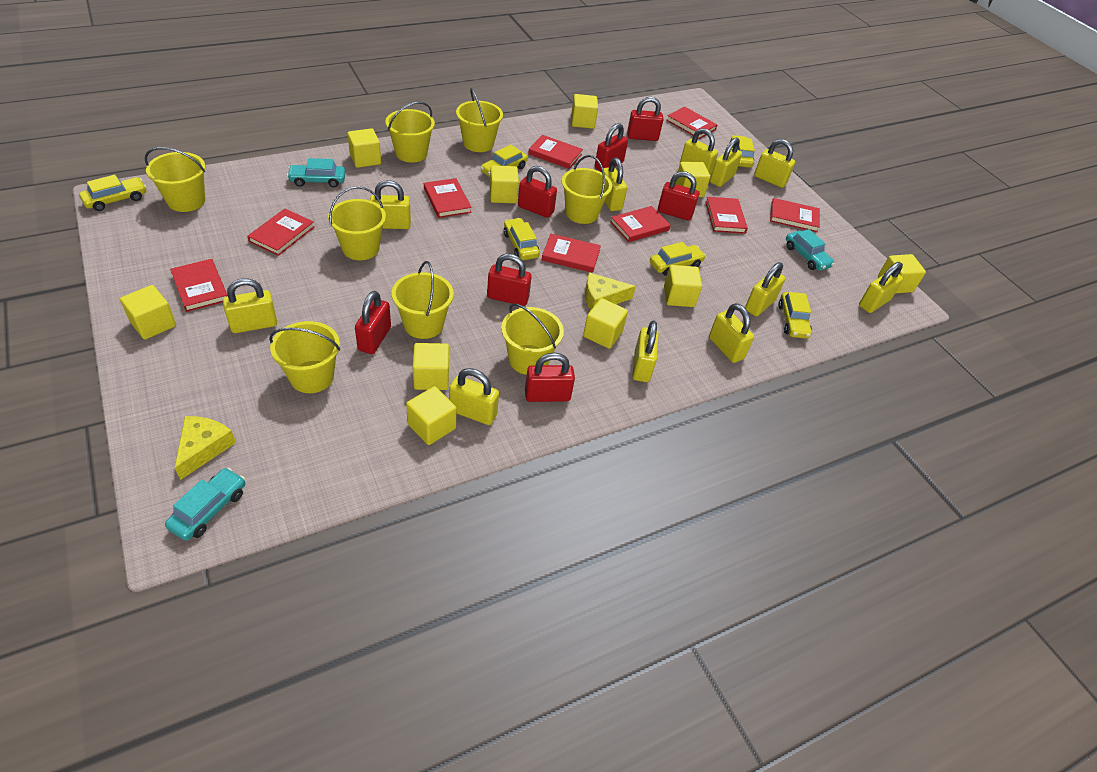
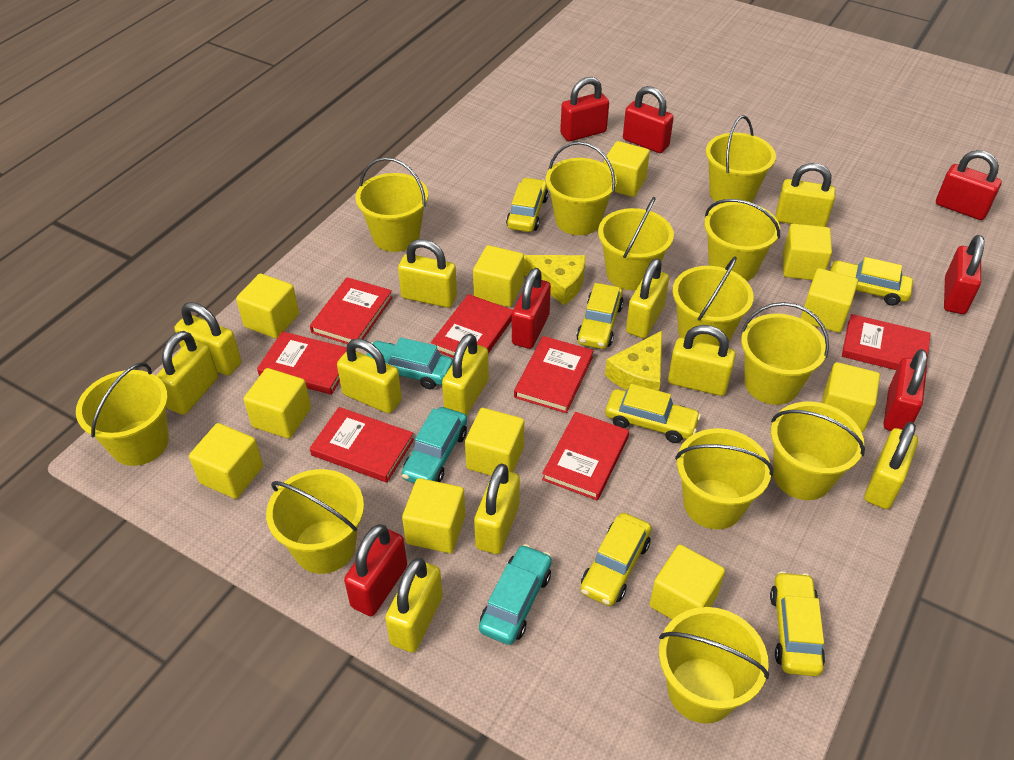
red book: 9 -> 7
yellow bucket: 8 -> 12
yellow cube: 10 -> 11

